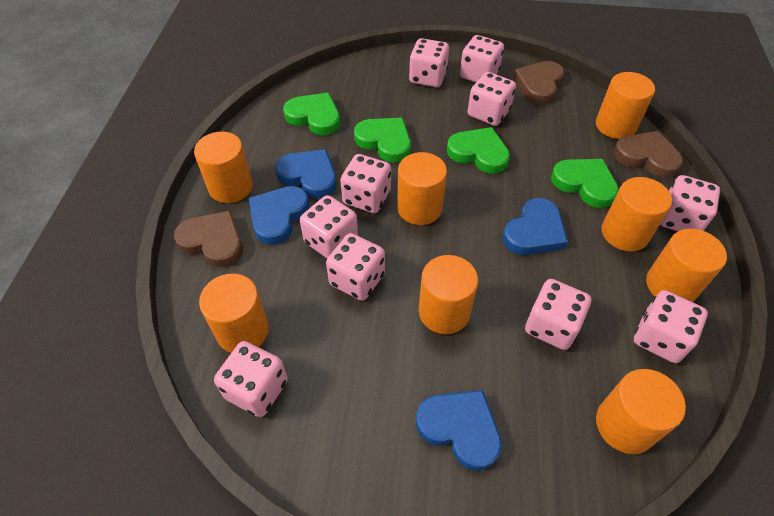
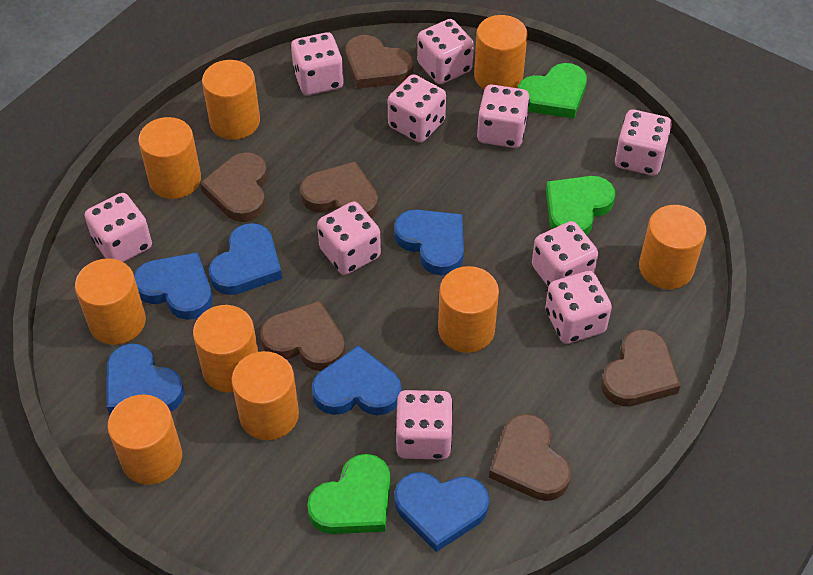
blue heart: 4 -> 6
brown heart: 3 -> 6
green heart: 4 -> 3
orange cylinder: 8 -> 9

